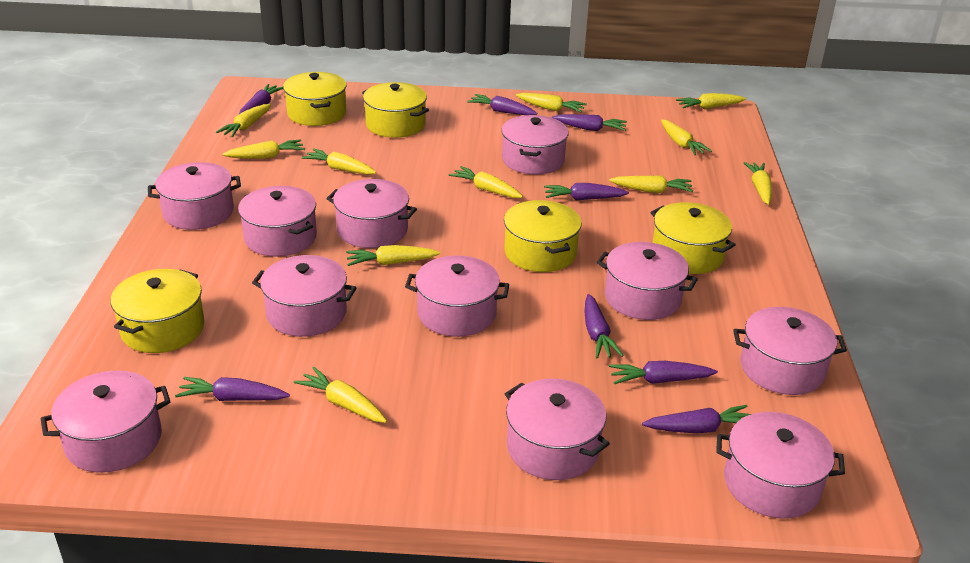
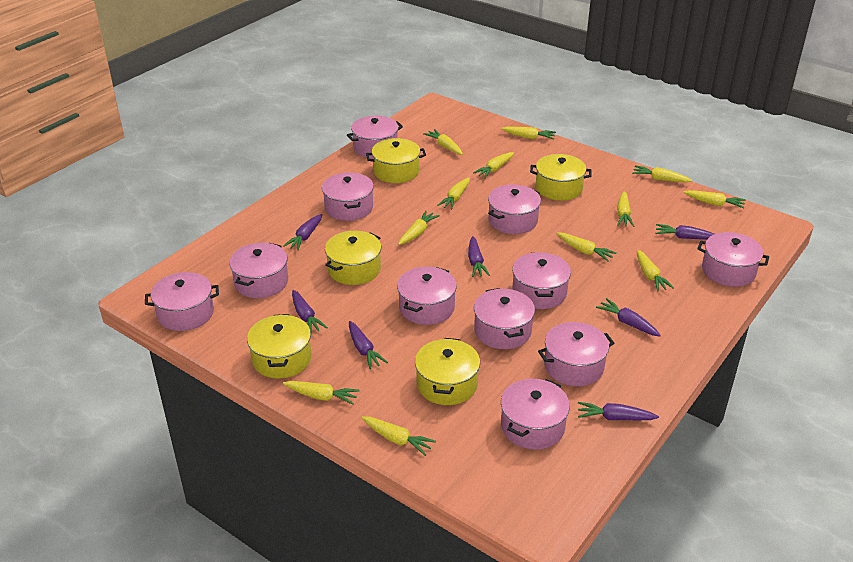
purple carrot: 8 -> 7
yellow carrot: 11 -> 12

